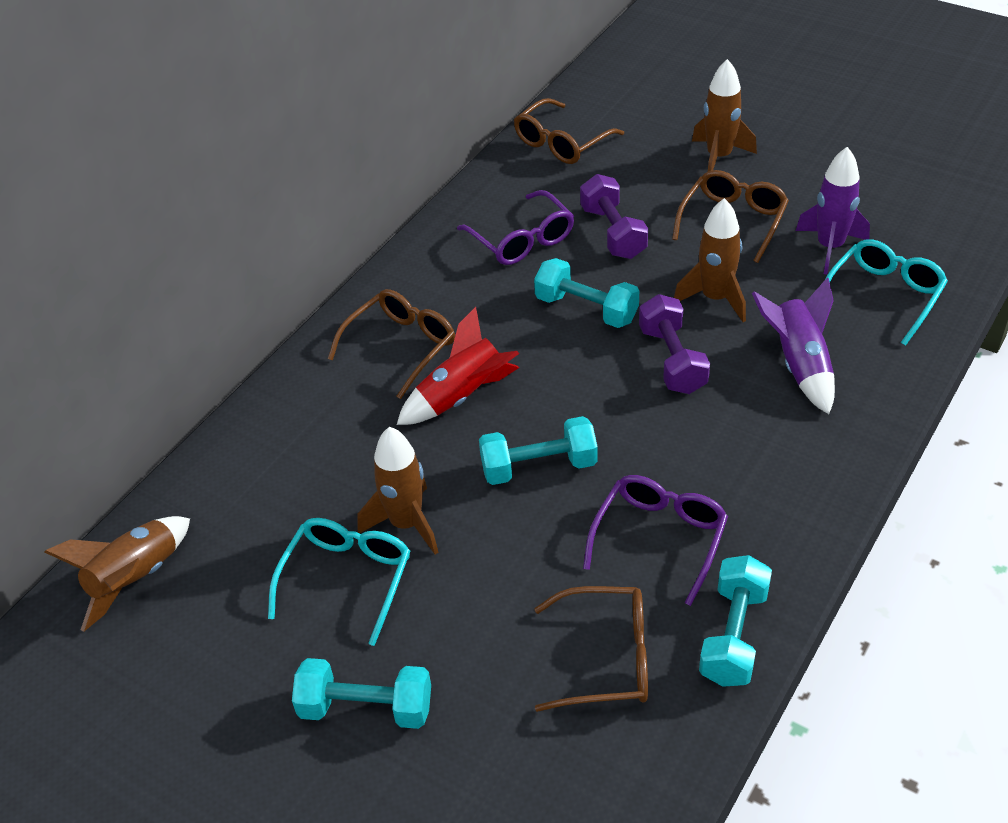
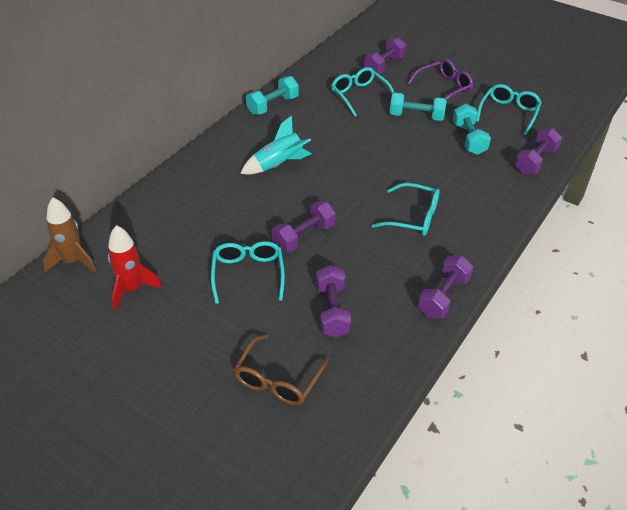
brown glasses: 4 -> 1
brown rocket: 4 -> 1
purple dumbbell: 2 -> 5
purple glasses: 2 -> 1
purple rocket: 2 -> 0
turquoise dumbbell: 4 -> 3
turquoise glasses: 2 -> 4
turquoise rocket: 0 -> 1

